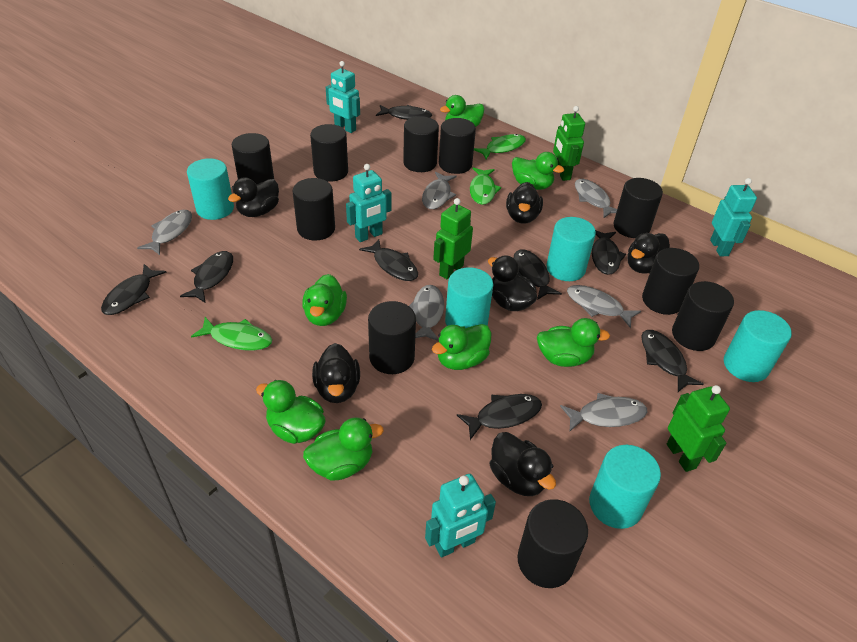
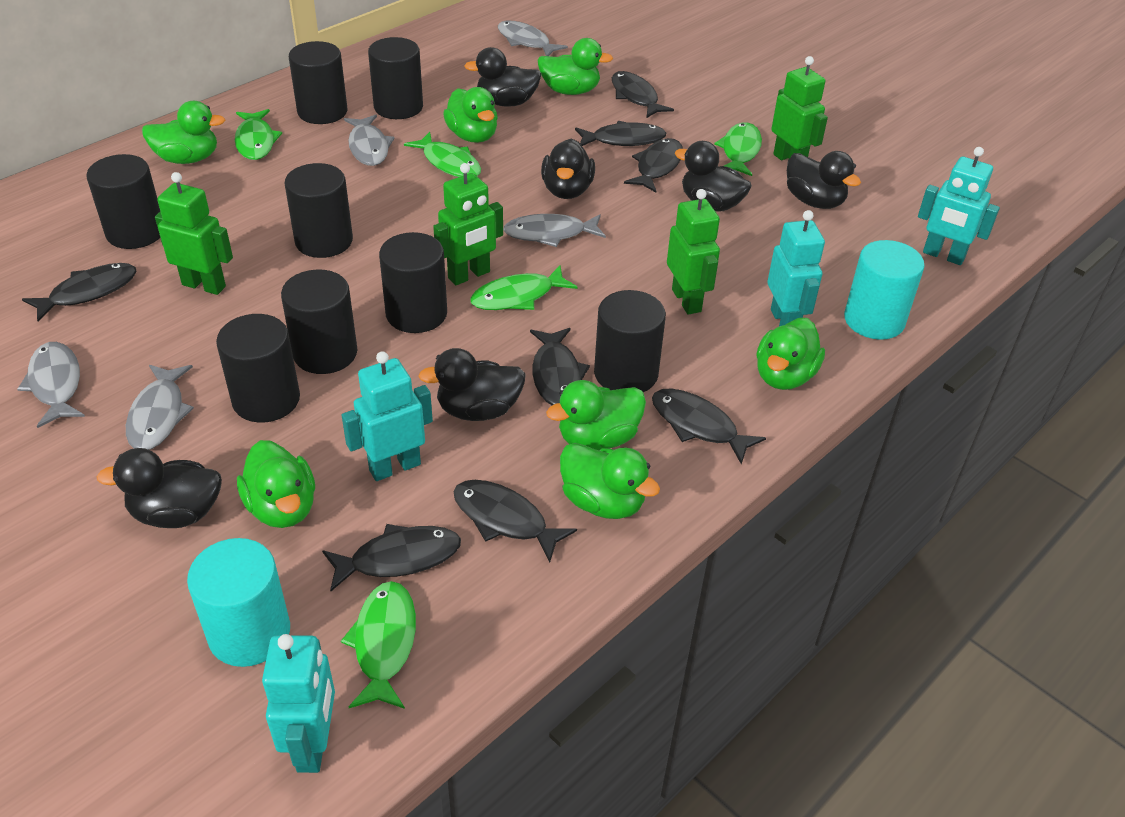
black cylinder: 10 -> 8
green fish: 3 -> 5
green robot: 3 -> 4
grey fish: 6 -> 5
turquoise cylinder: 5 -> 2

